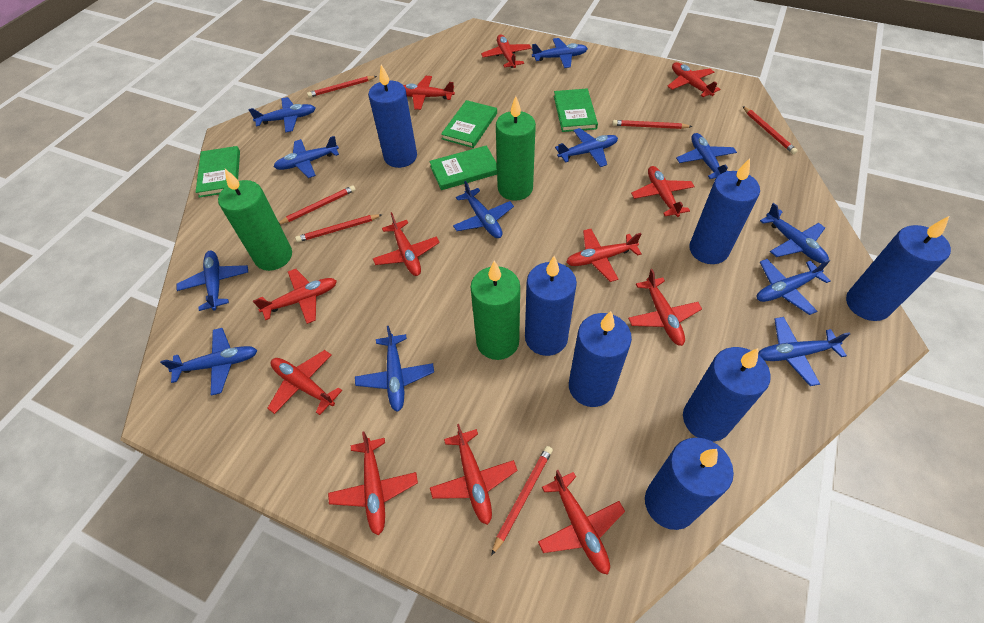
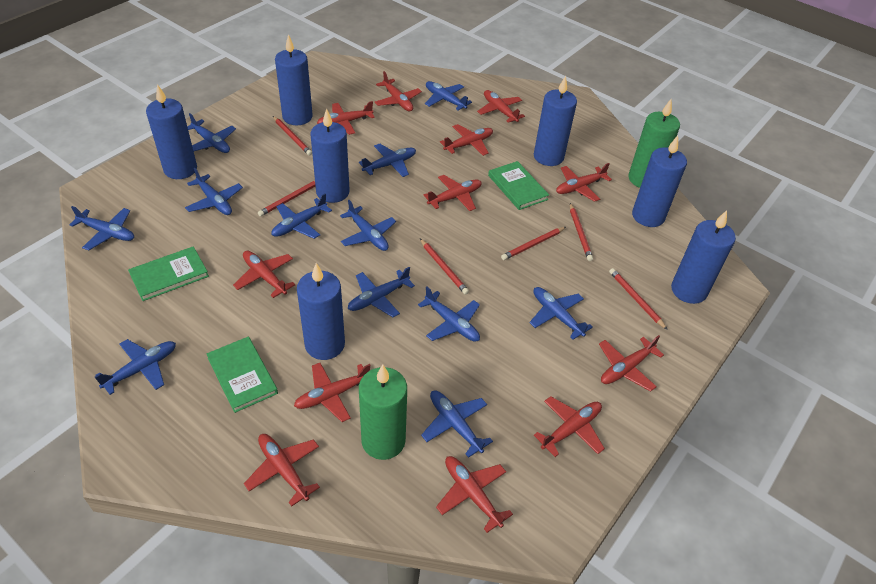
green book: 4 -> 3
green candle: 3 -> 2

